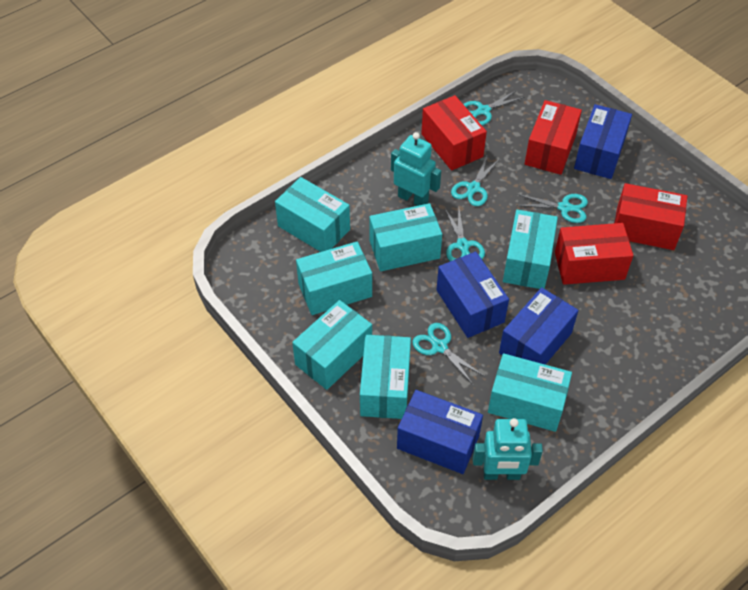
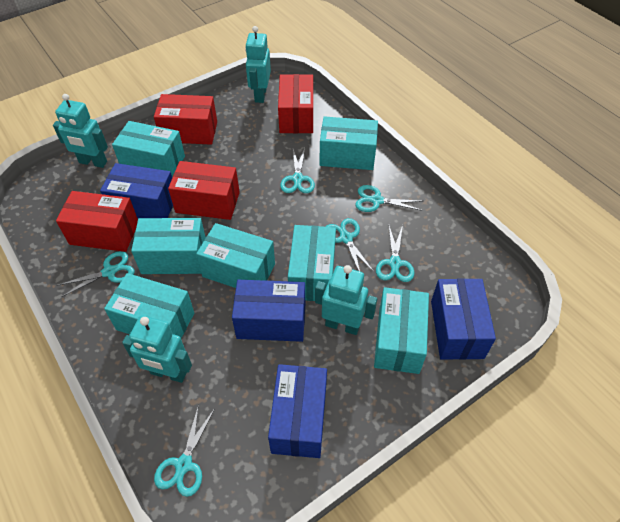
turquoise robot: 2 -> 4
turquoise scissors: 5 -> 6

